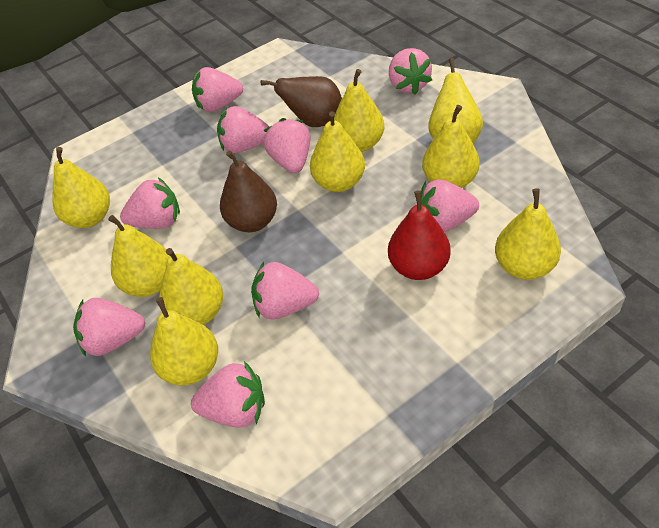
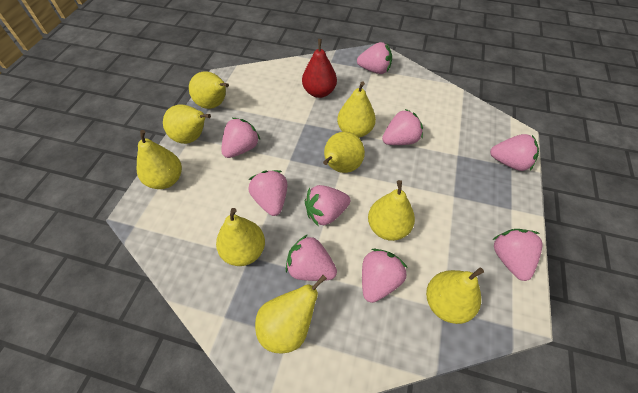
brown pear: 2 -> 0

